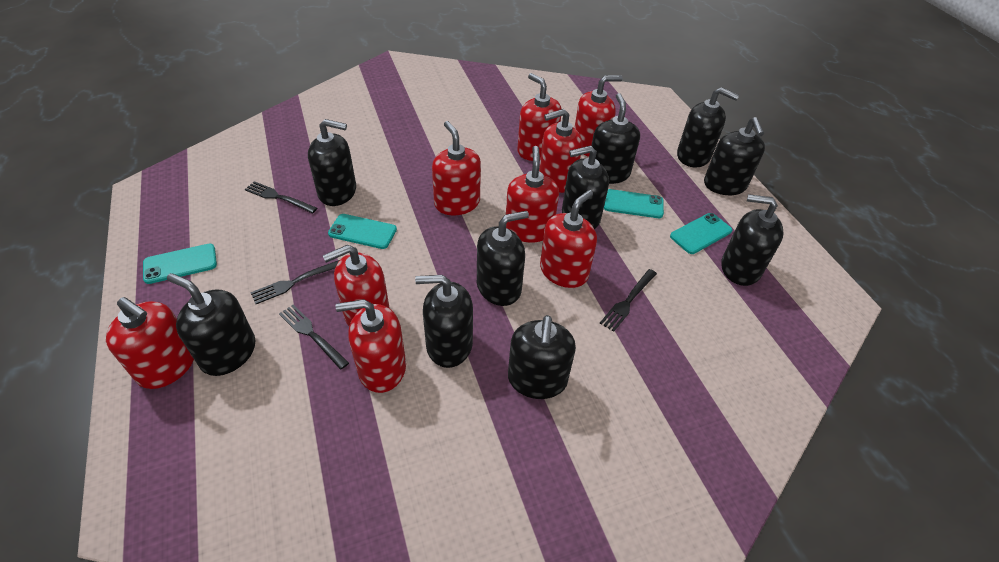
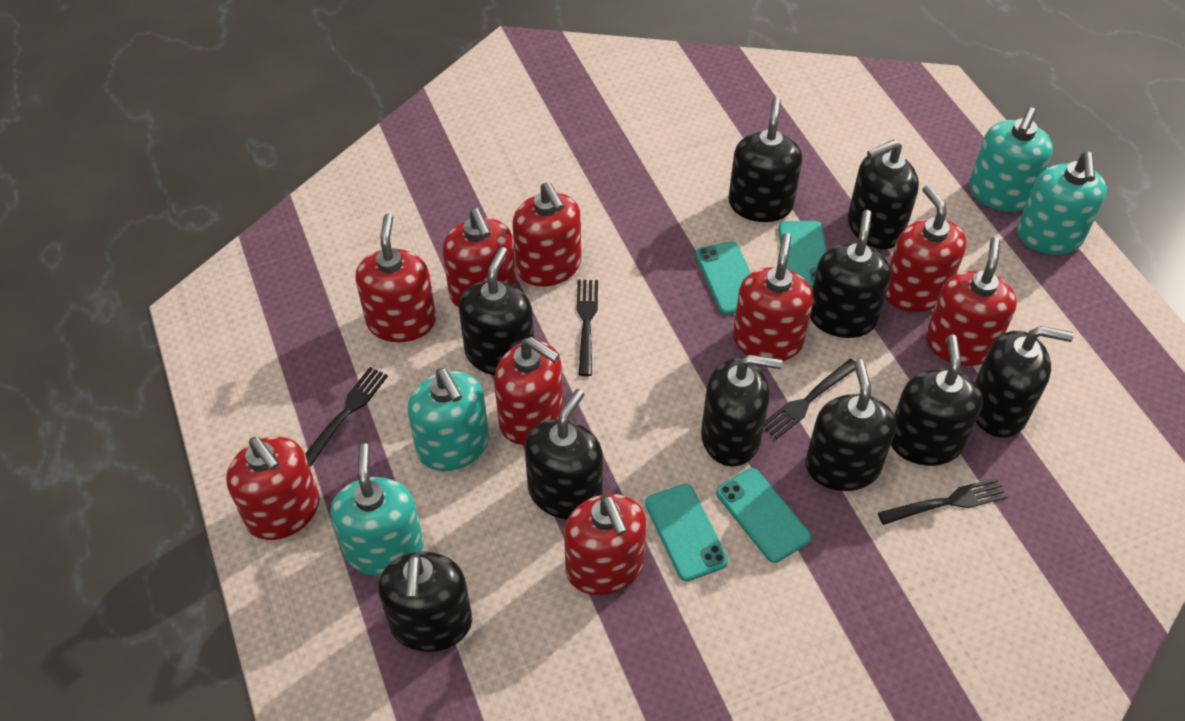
turquoise soap dispenser: 0 -> 4

